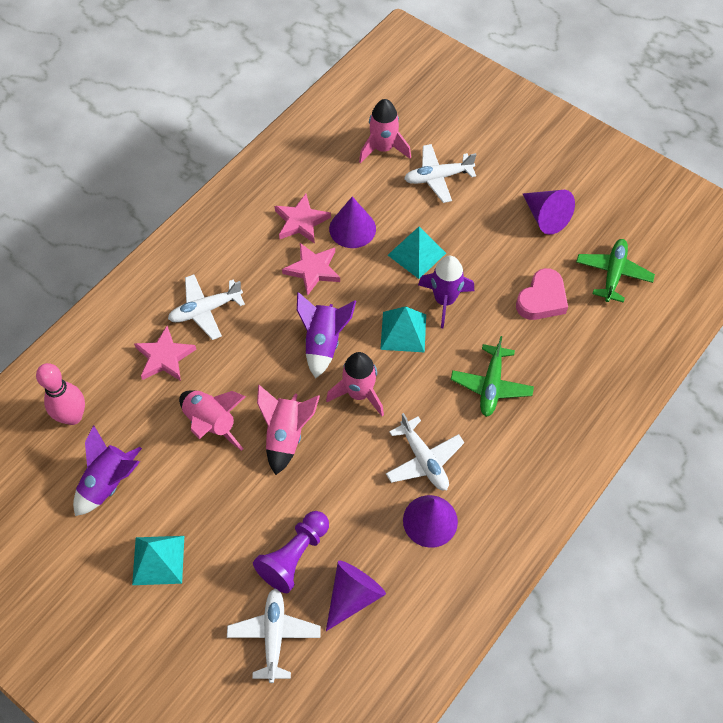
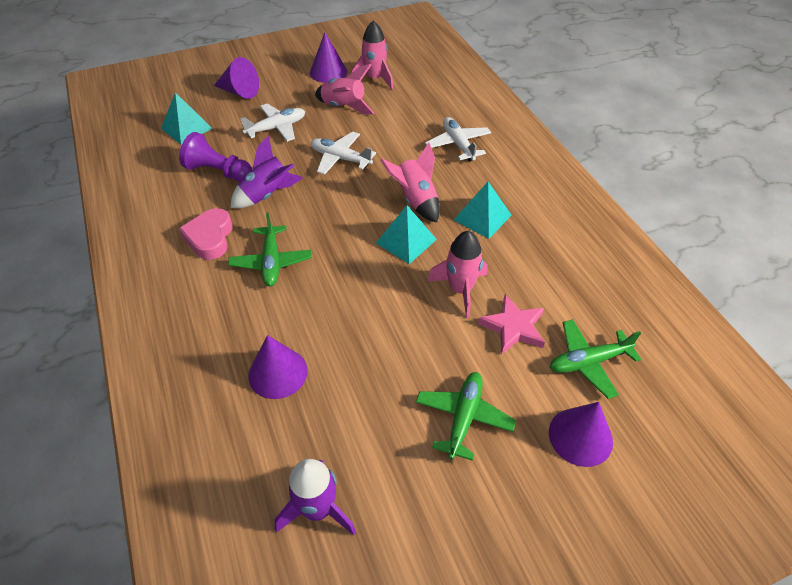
green plane: 2 -> 3
pink bowling pin: 1 -> 0
pink star: 3 -> 1
purple rocket: 3 -> 2
white plane: 4 -> 3

